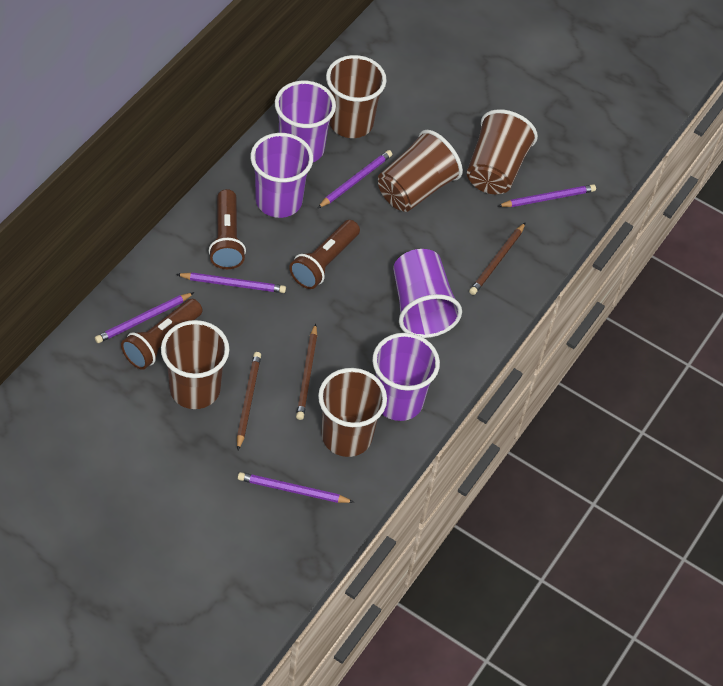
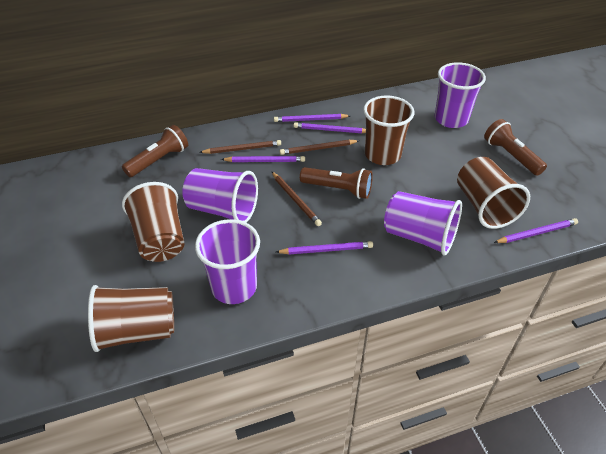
brown cup: 5 -> 4

